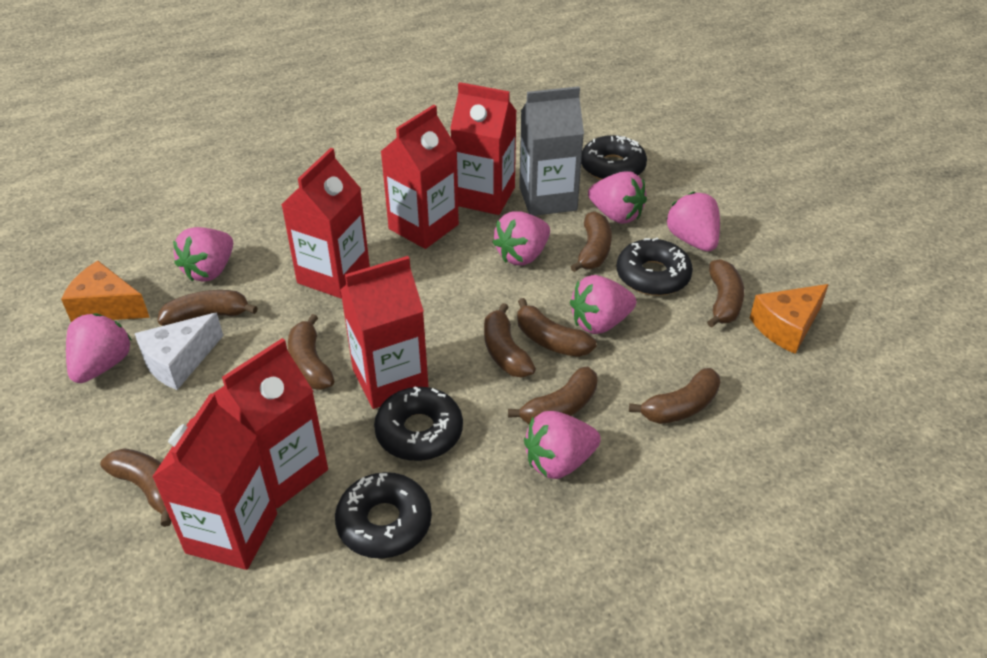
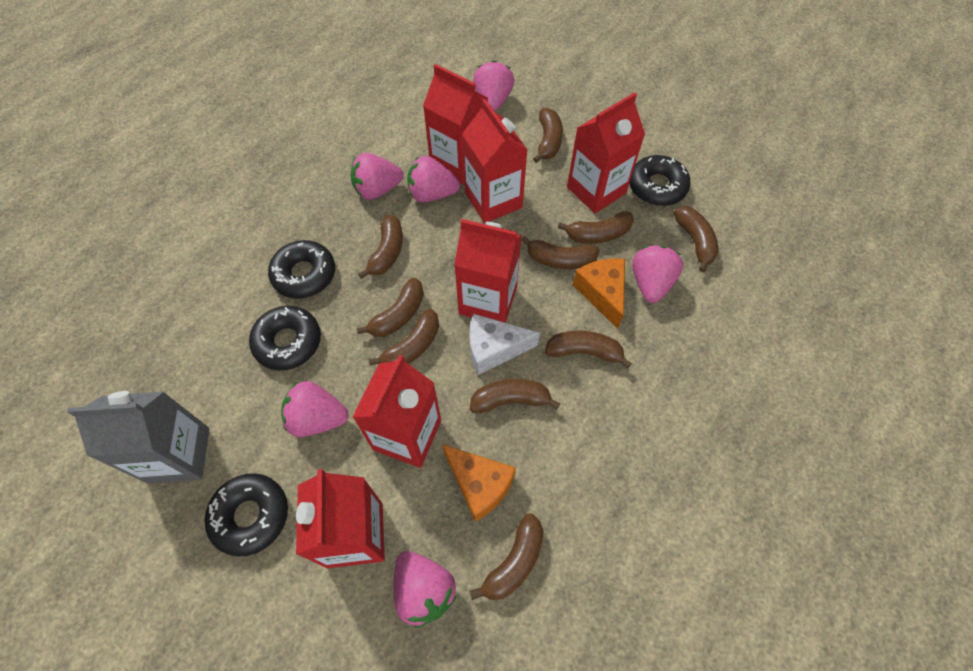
brown banana: 9 -> 10
pink strawberry: 7 -> 6

